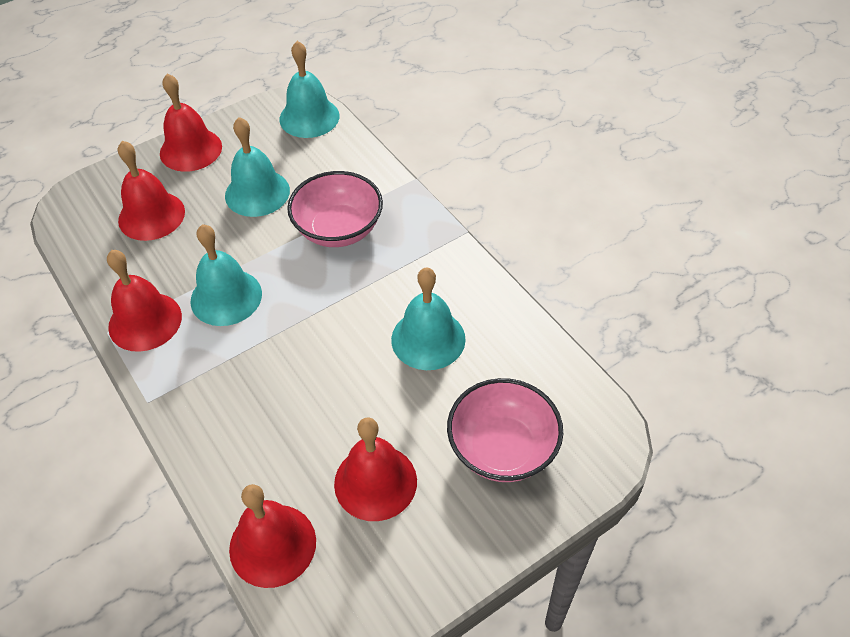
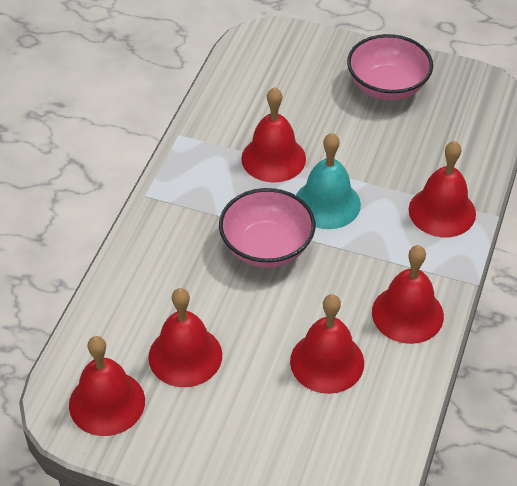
red bell: 5 -> 6
turquoise bell: 4 -> 1

